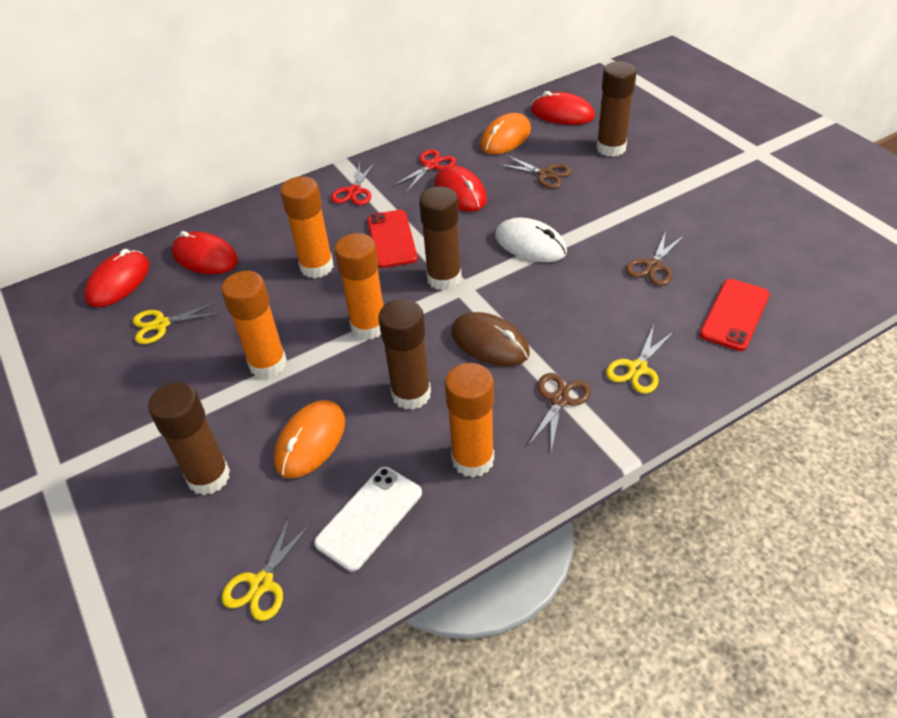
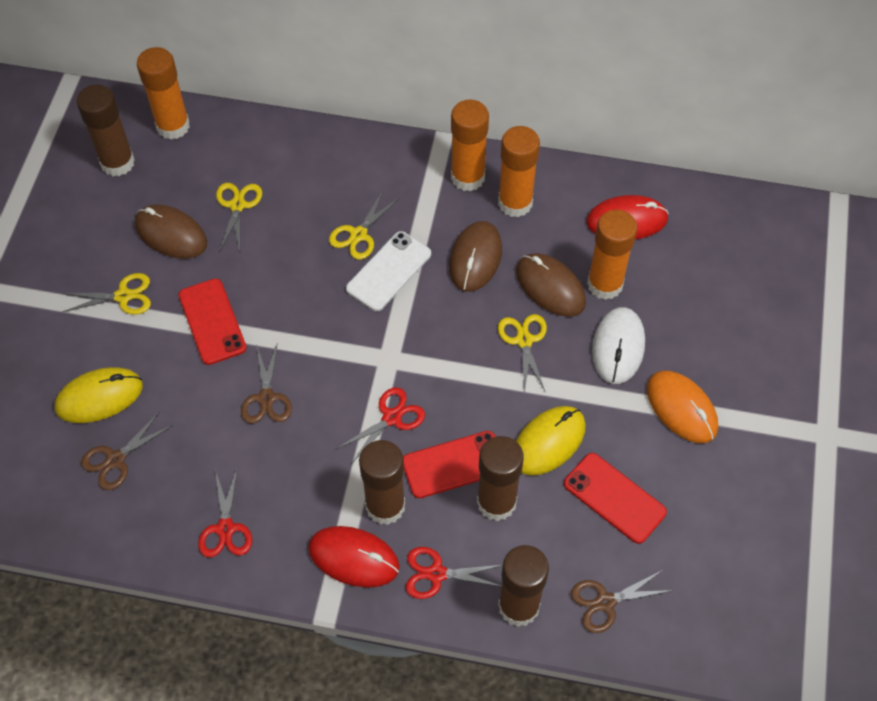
brown mouse: 1 -> 3
orange mouse: 2 -> 1
red mouse: 4 -> 2
red phone: 2 -> 3
red scissors: 2 -> 3
yellow mouse: 0 -> 2
yellow scissors: 3 -> 4

